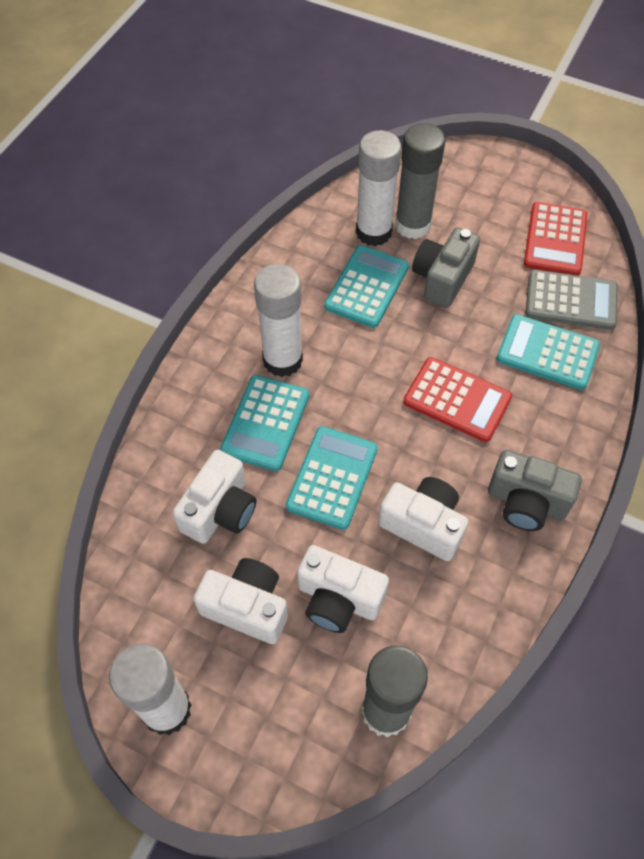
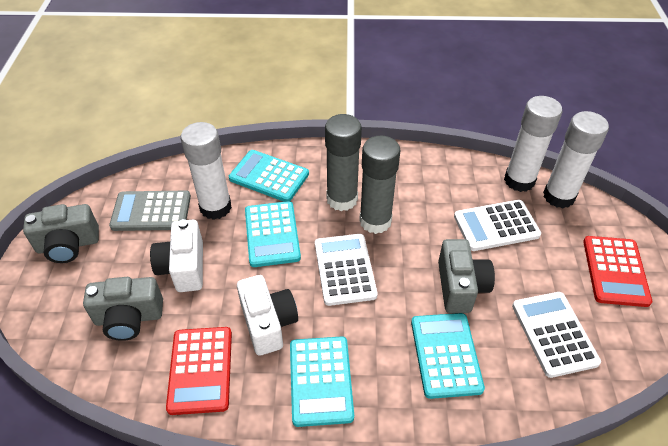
grey camera: 2 -> 3
white calculator: 0 -> 3
white camera: 4 -> 2

